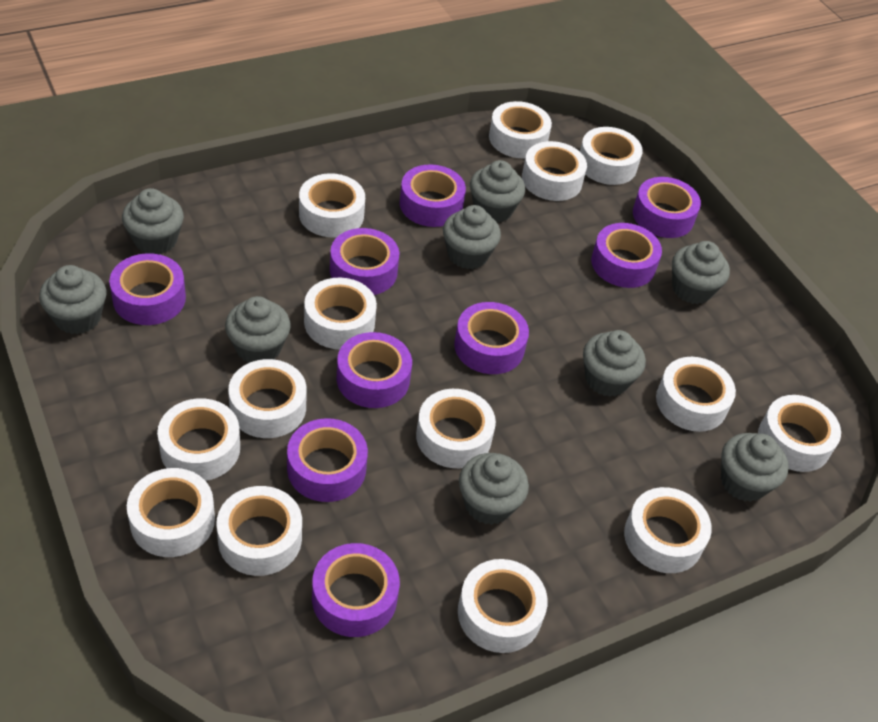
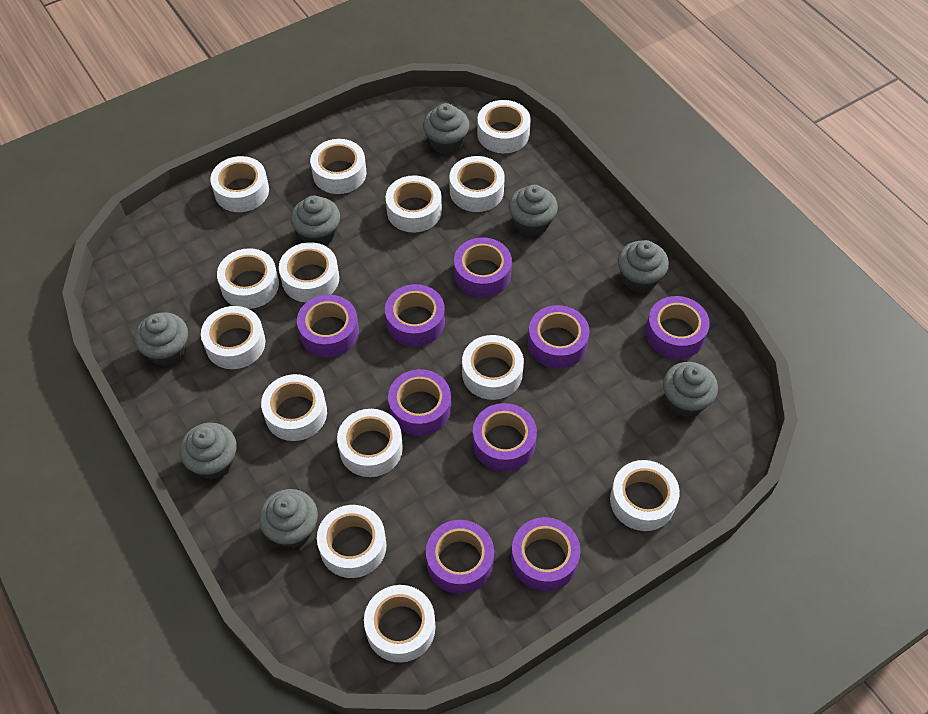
grey cupcake: 9 -> 8

